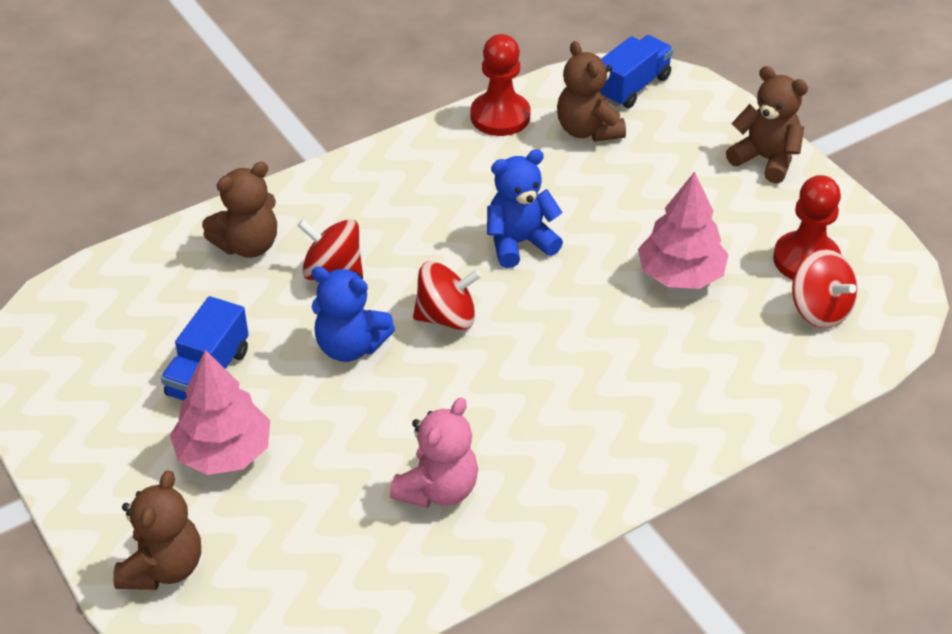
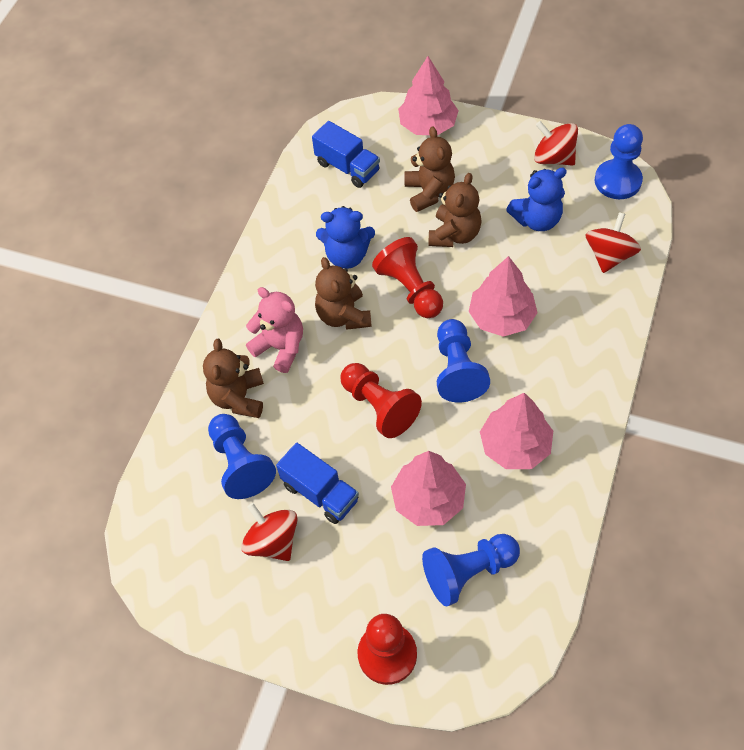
blue pawn: 0 -> 4
pink tree: 2 -> 4
red pawn: 2 -> 3

